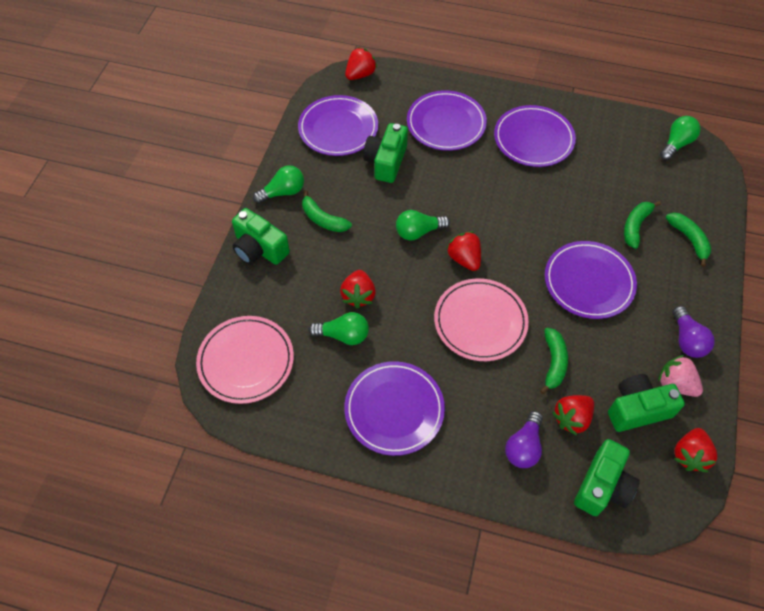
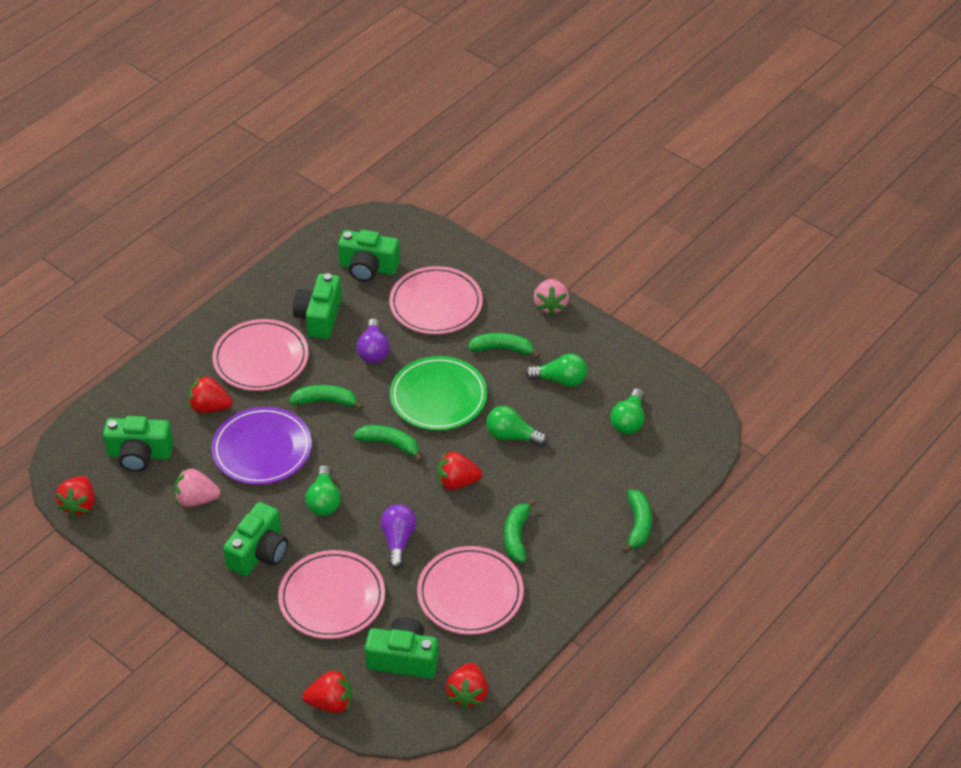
green banana: 4 -> 5
green camera: 4 -> 5
green plate: 0 -> 1
pink plate: 2 -> 4
pink strawberry: 1 -> 2
purple plate: 5 -> 1

